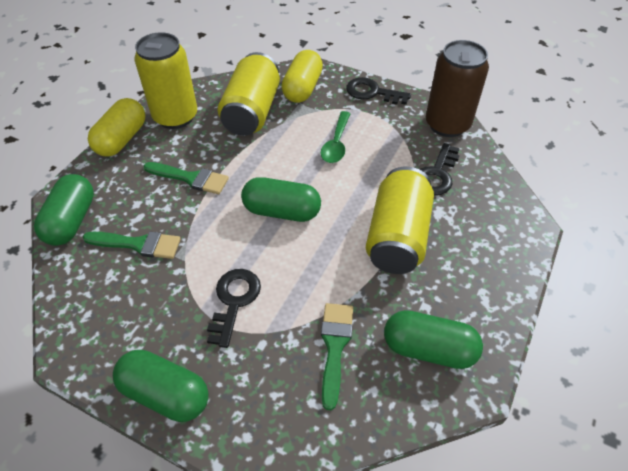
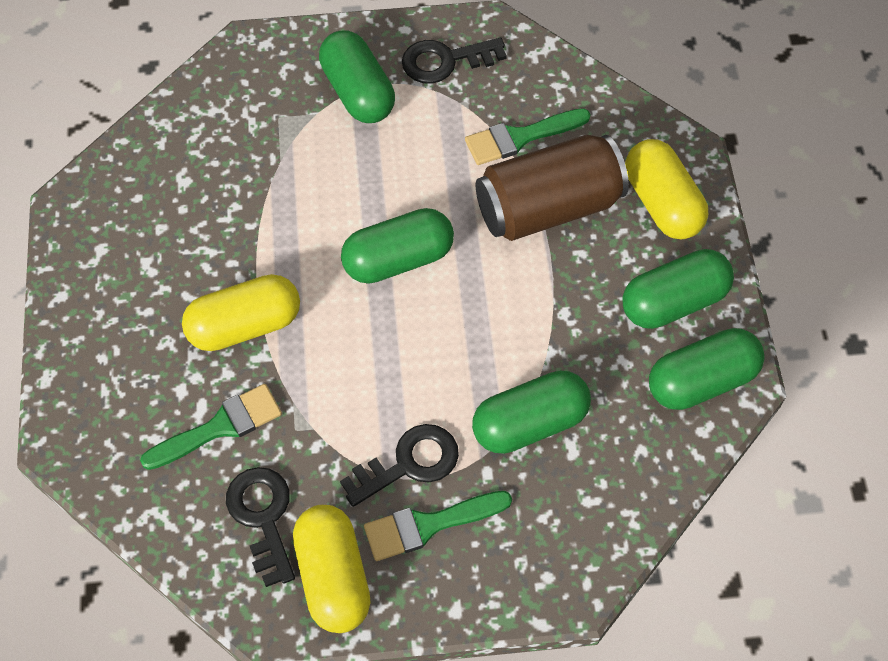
green capsule: 4 -> 5
green spoon: 1 -> 0
yellow can: 3 -> 0
yellow capsule: 2 -> 3

